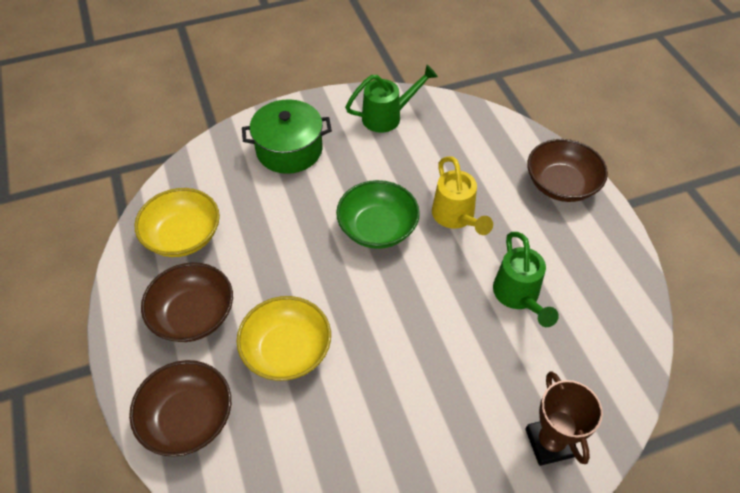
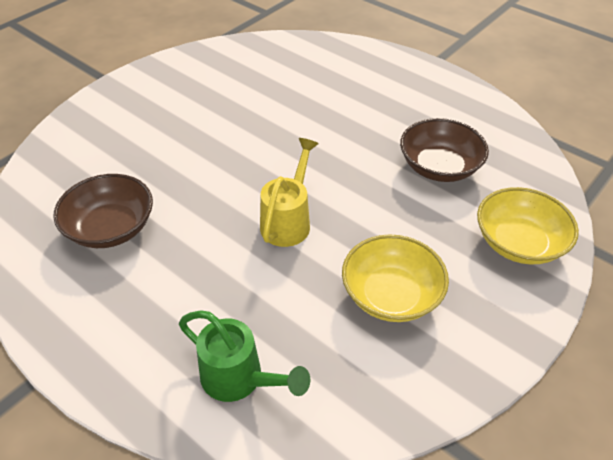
brown bowl: 3 -> 2
brown trophy: 1 -> 0
green bowl: 1 -> 0
green pot: 1 -> 0
green watering can: 2 -> 1

